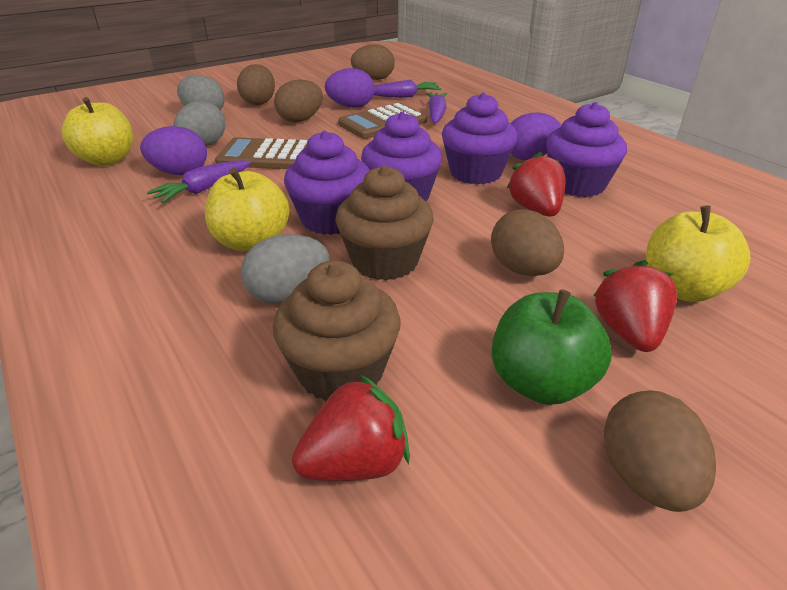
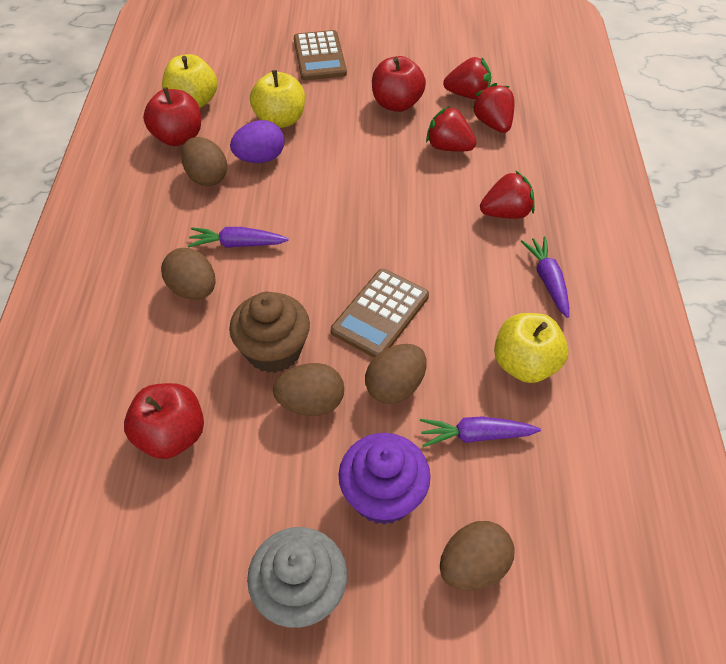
brown cupcake: 2 -> 1
green apple: 1 -> 0
grey cupcake: 0 -> 1
grey egg: 3 -> 0
purple cupcake: 4 -> 1
purple egg: 3 -> 1
red apple: 0 -> 3
red strawberry: 3 -> 4

